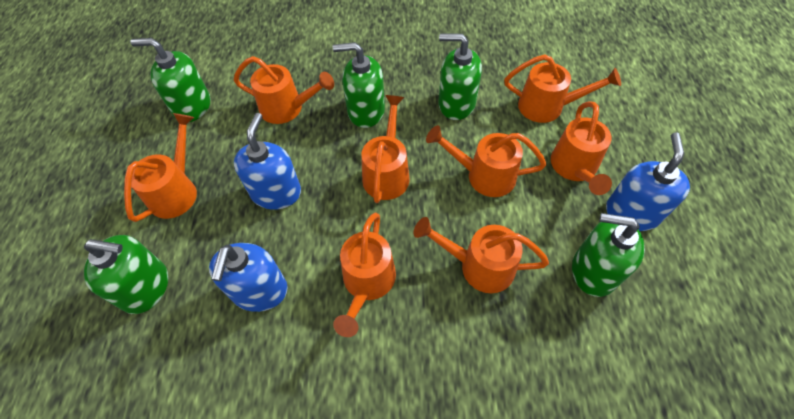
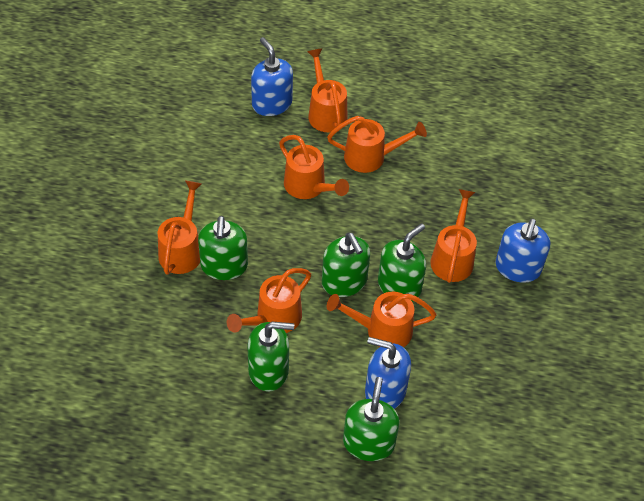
orange watering can: 8 -> 7

